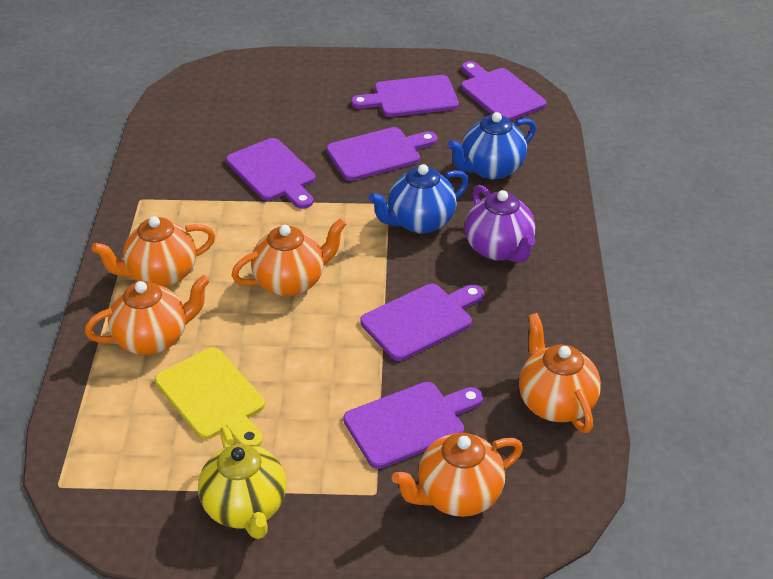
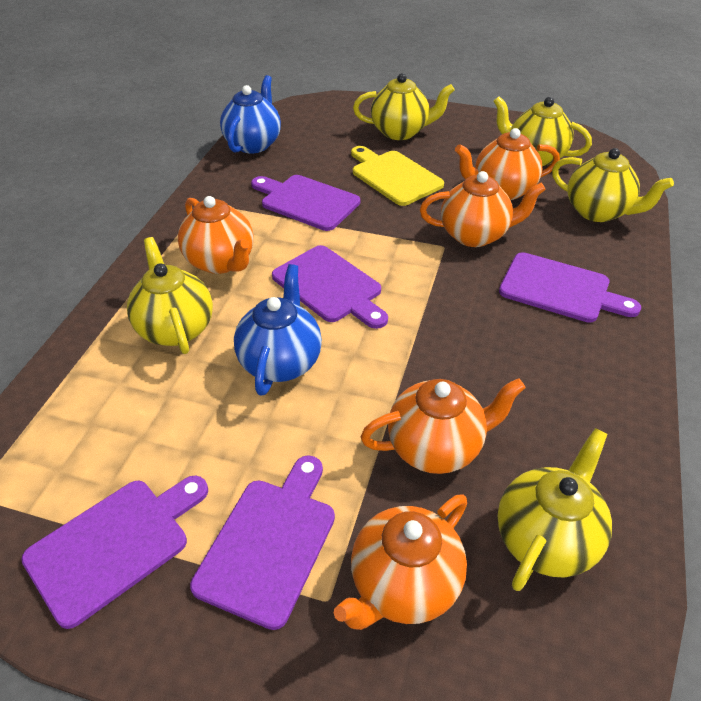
purple cutting board: 6 -> 5
purple teapot: 1 -> 0
yellow teapot: 1 -> 5

